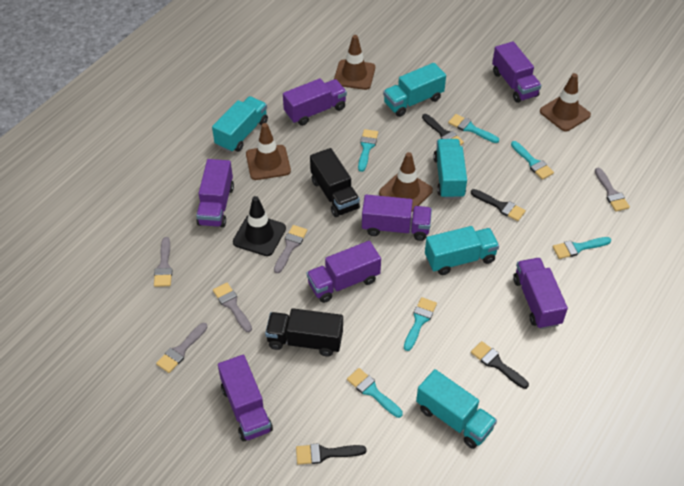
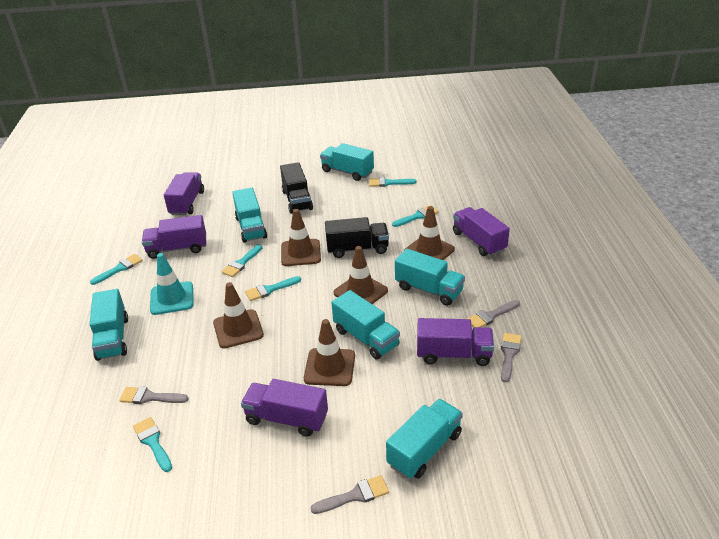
black brush: 4 -> 0
black traffic cone: 1 -> 0
brown traffic cone: 4 -> 5
grey brush: 5 -> 4
purple truck: 7 -> 5
turquoise traffic cone: 0 -> 1
turquoise truck: 5 -> 6

